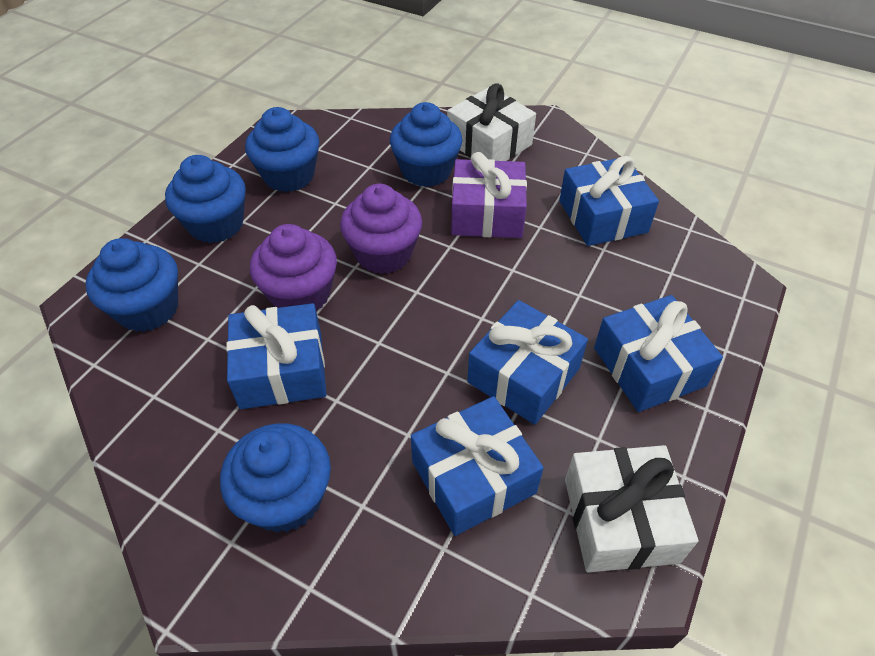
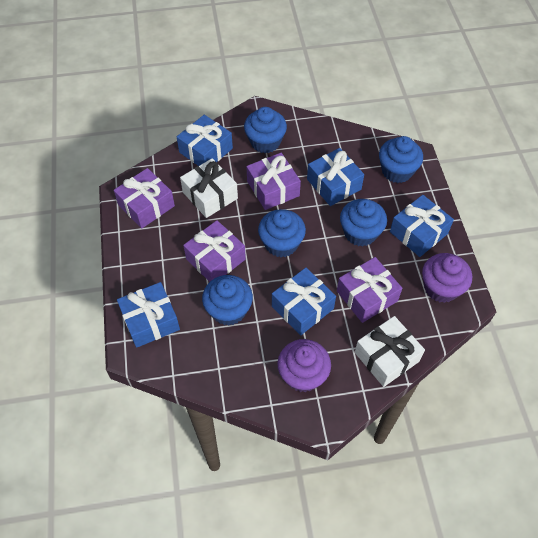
purple gift: 1 -> 4

